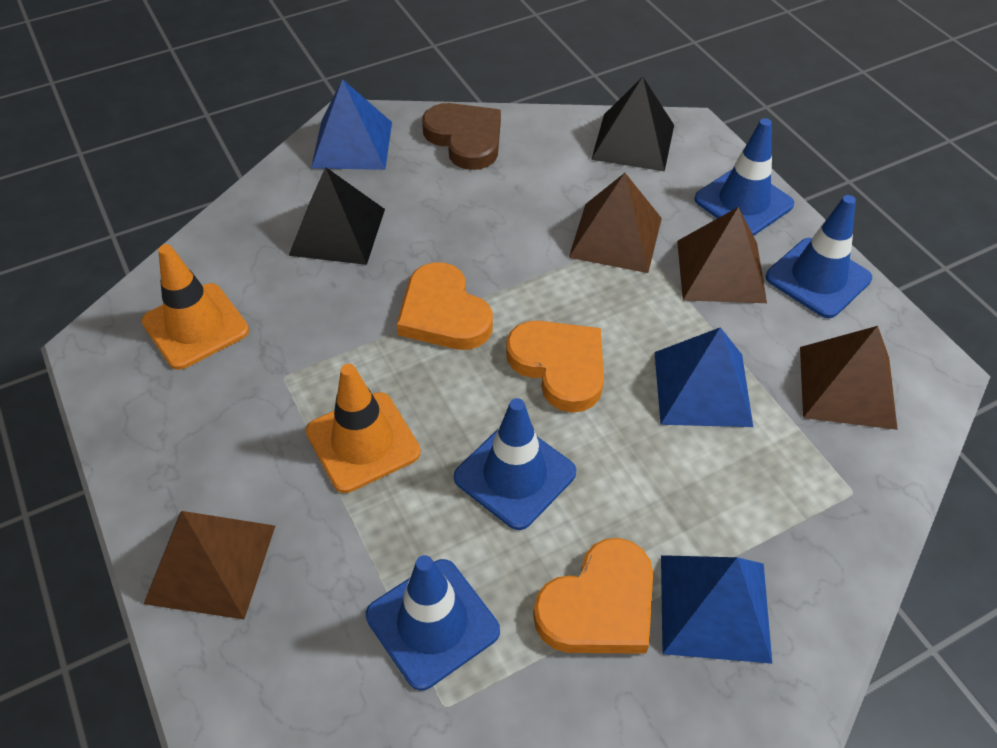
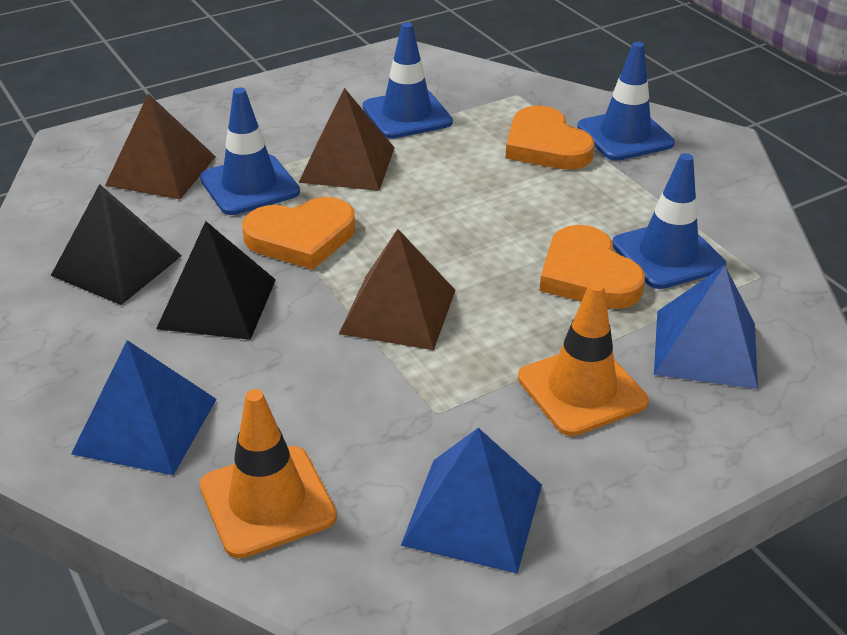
brown heart: 1 -> 0
brown pyramid: 4 -> 3

